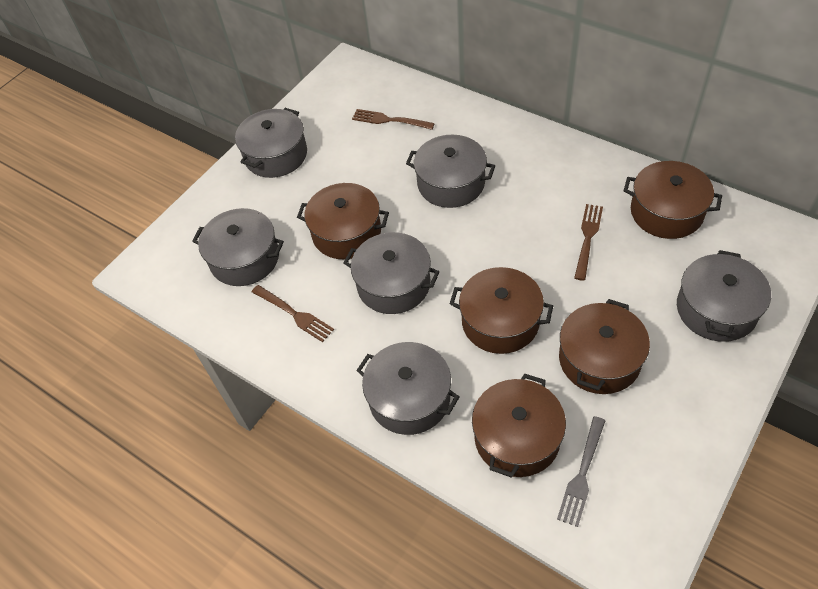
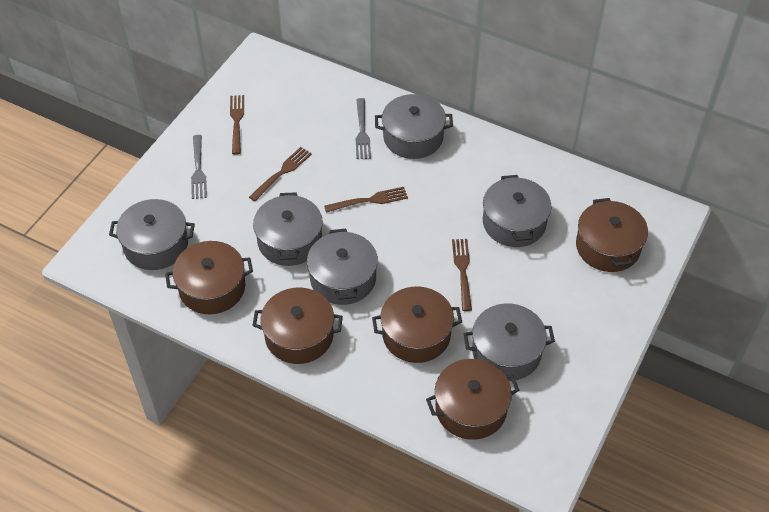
brown fork: 3 -> 4
grey fork: 1 -> 2

